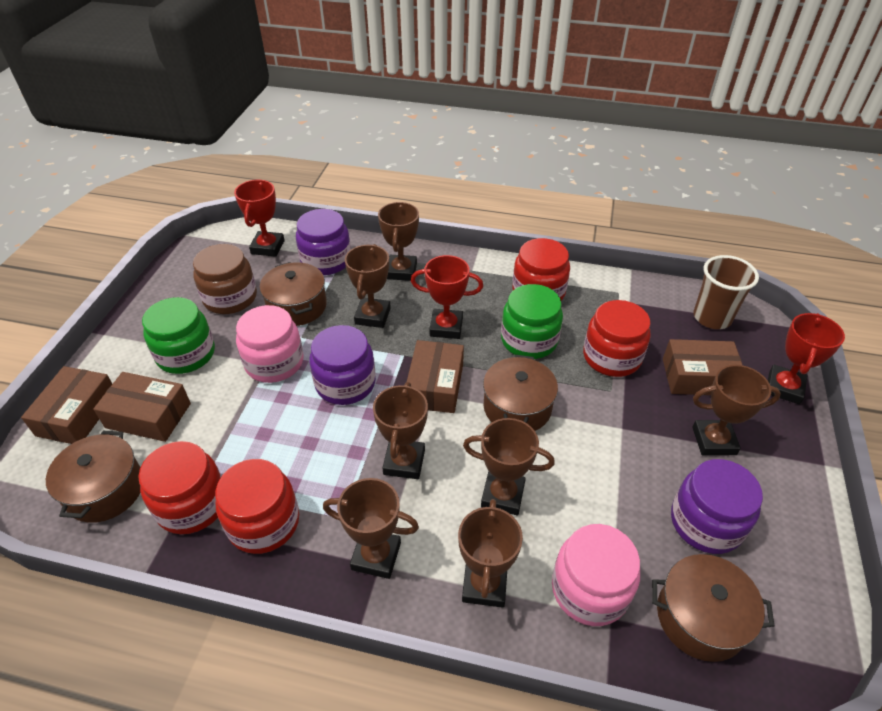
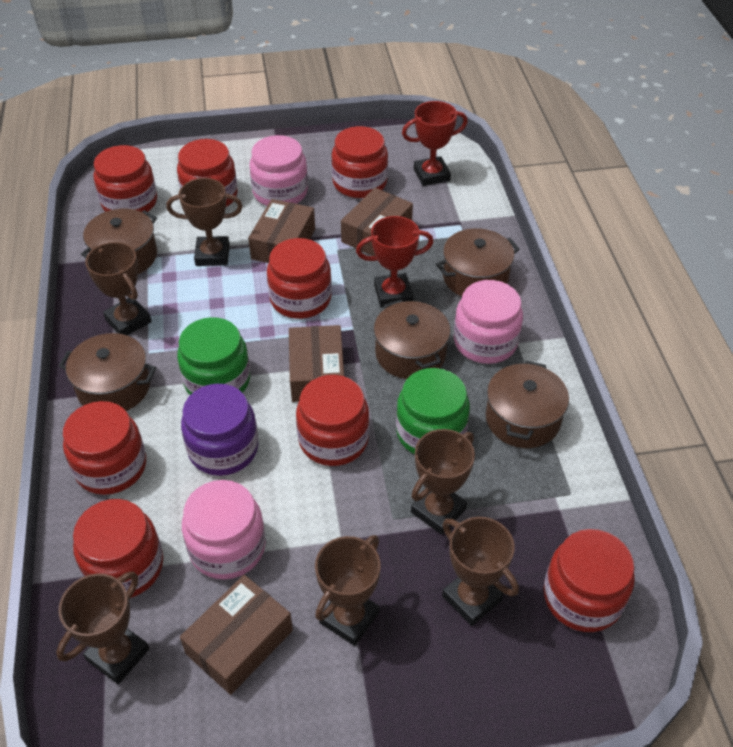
brown cup: 1 -> 0
brown jar: 1 -> 0
brown pot: 4 -> 5
brown trophy: 7 -> 6
pink jar: 2 -> 3
purple jar: 3 -> 1
red jar: 4 -> 8
red trophy: 3 -> 2

